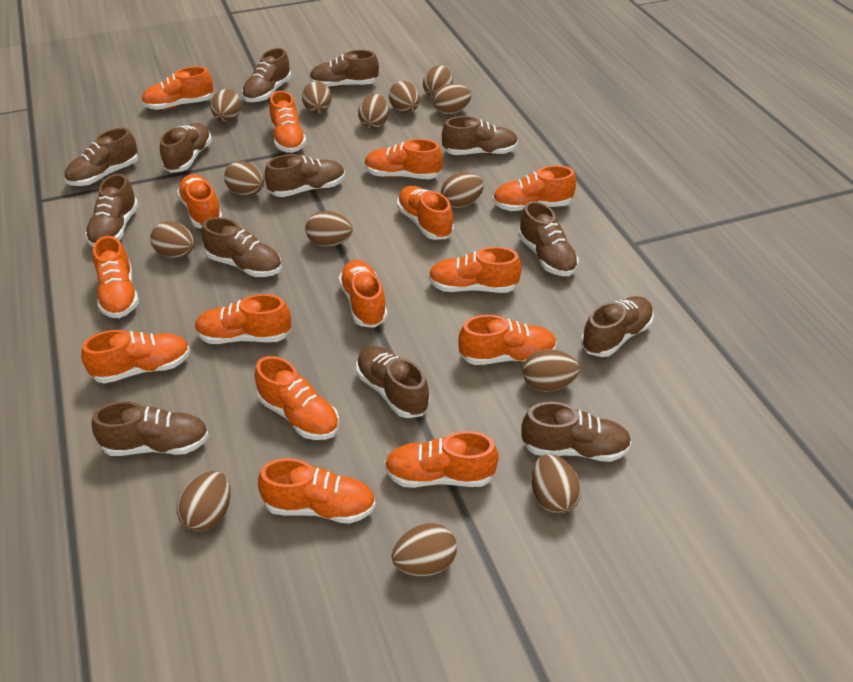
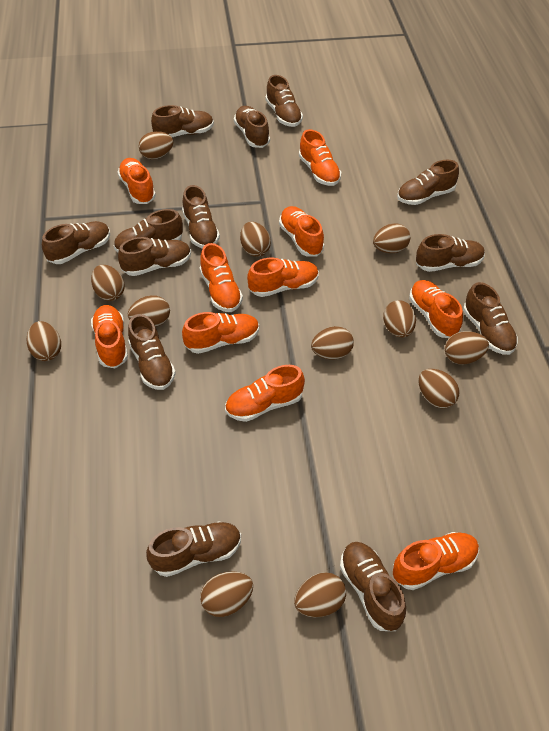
brown egg: 14 -> 12
orange shoe: 15 -> 10

